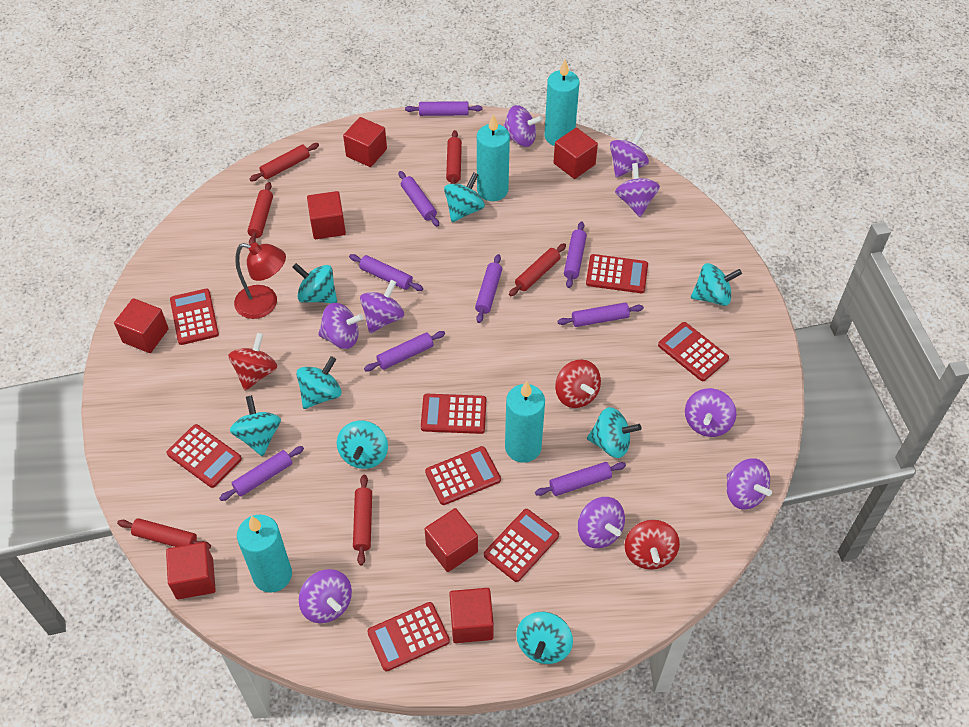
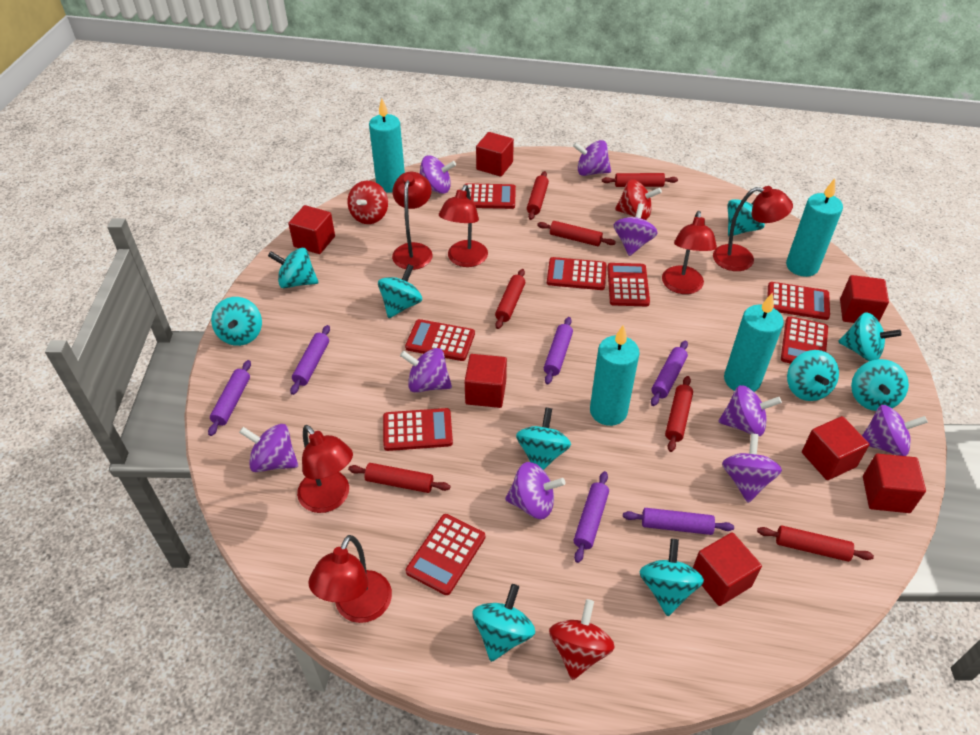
purple rolling pin: 9 -> 6
red lamp: 1 -> 6
red rolling pin: 6 -> 7
turquoise spinning top: 8 -> 10

